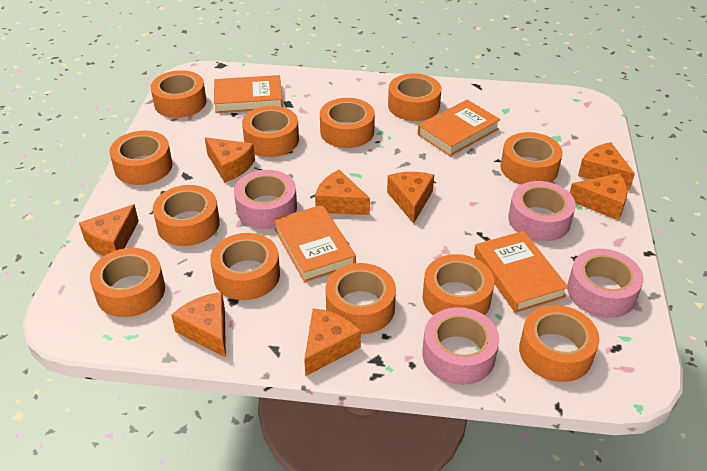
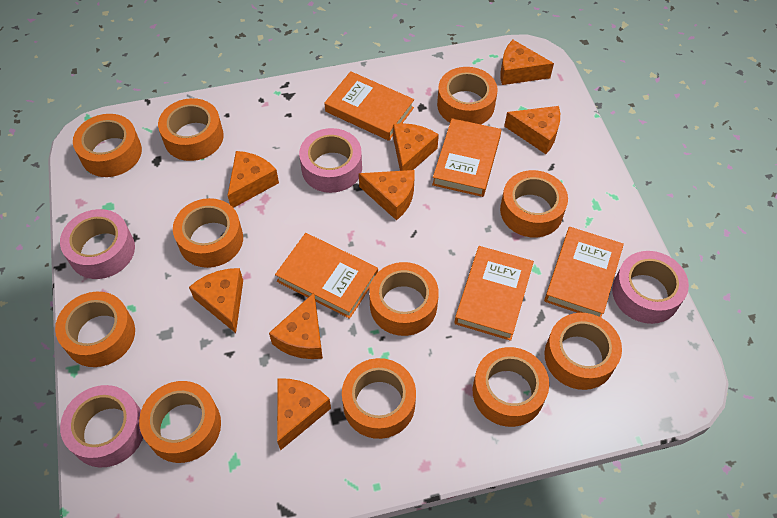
orange book: 4 -> 5
orange tape: 12 -> 11

